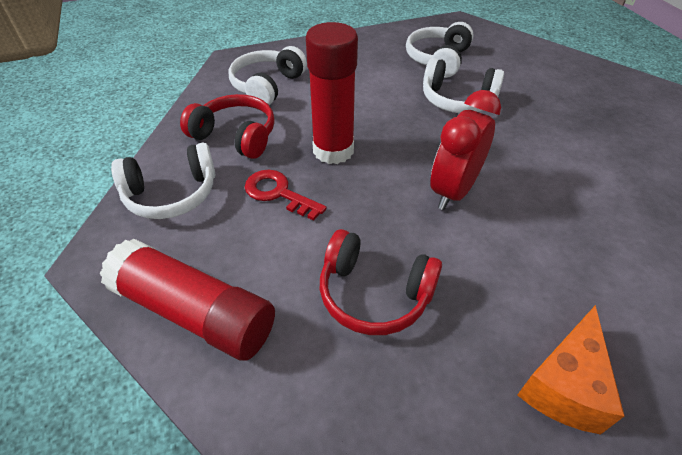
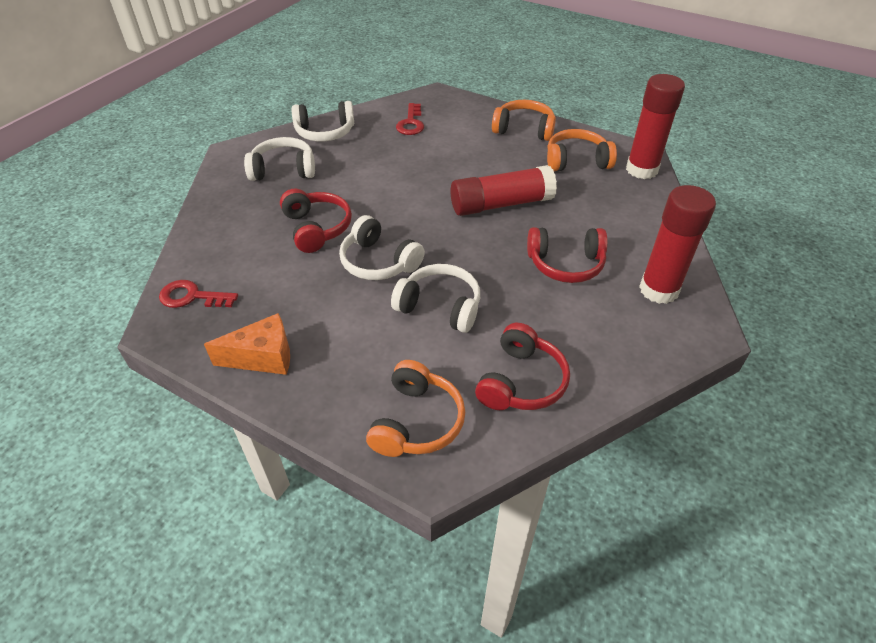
orange headphones: 0 -> 3
red clock: 1 -> 0
red glue stick: 2 -> 3
red headphones: 2 -> 3
red key: 1 -> 2

